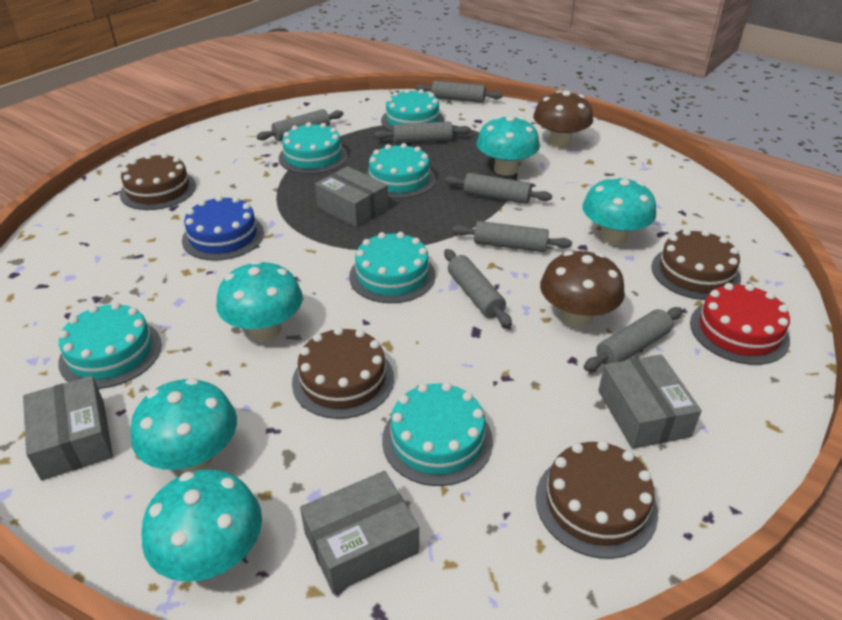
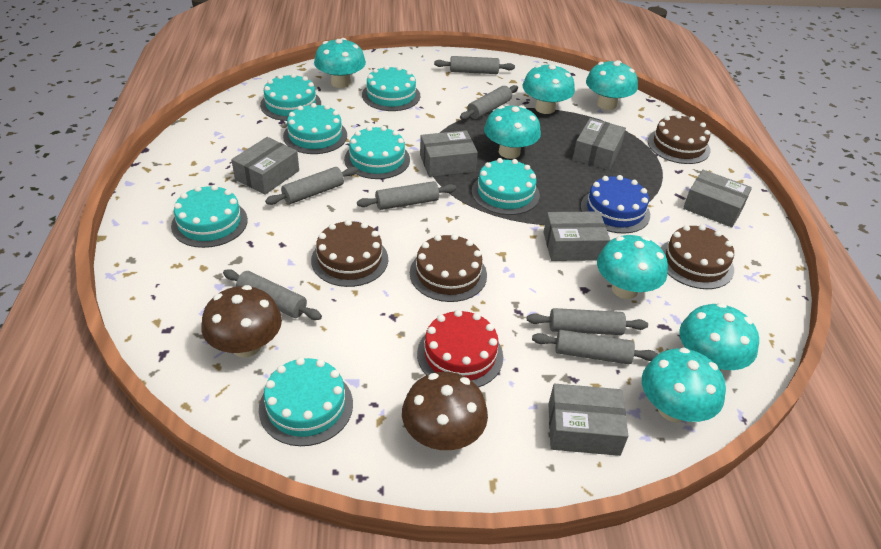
grey box: 4 -> 6
turquoise cake: 6 -> 7
turquoise mushroom: 5 -> 7

